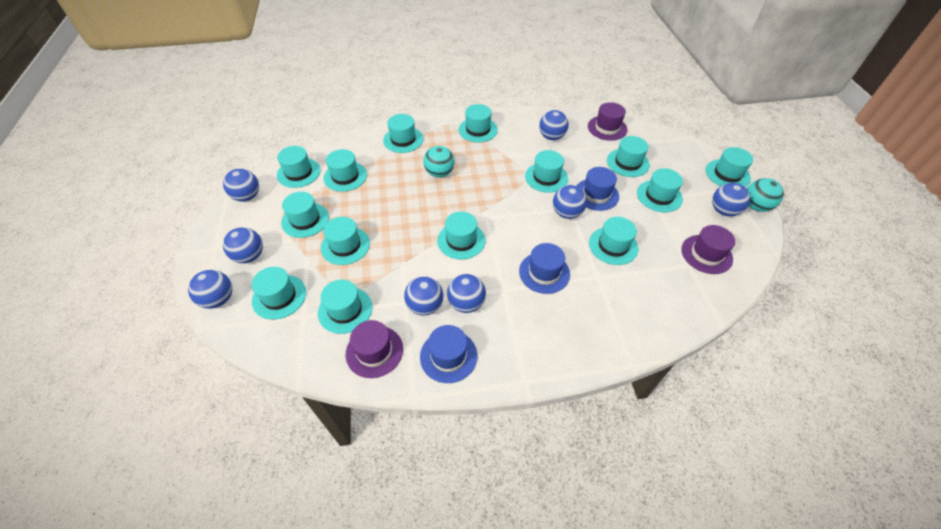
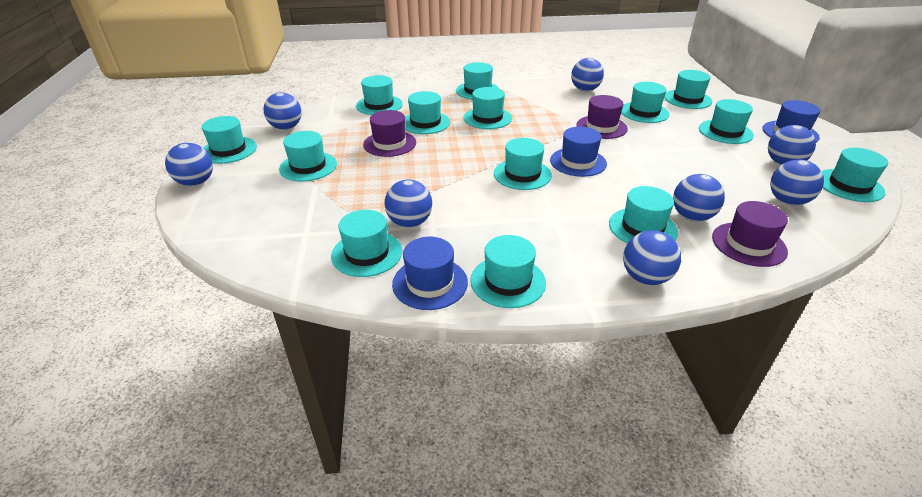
turquoise ball: 2 -> 0

